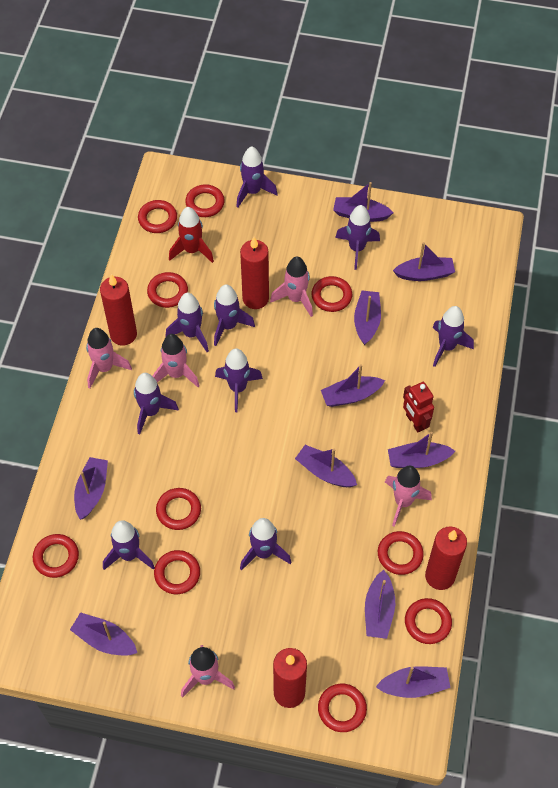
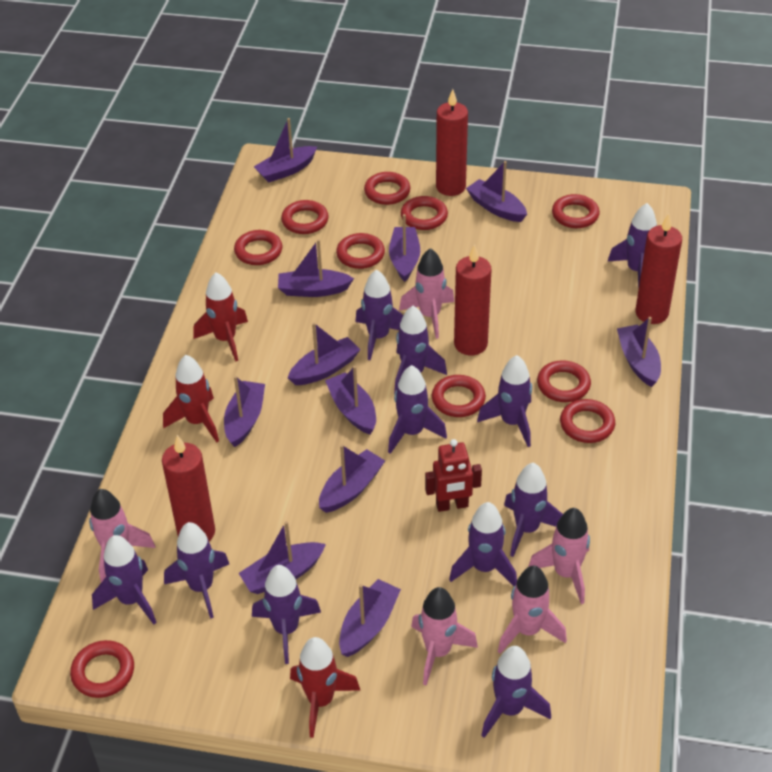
purple boat: 10 -> 11
purple rocket: 9 -> 11
red rocket: 1 -> 3

